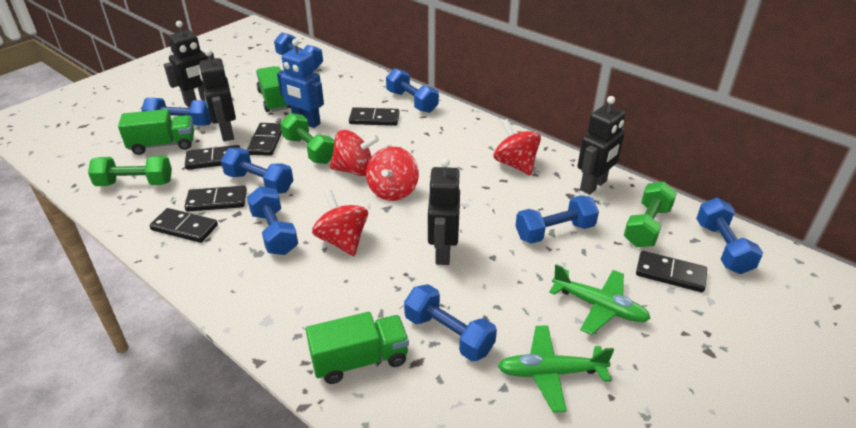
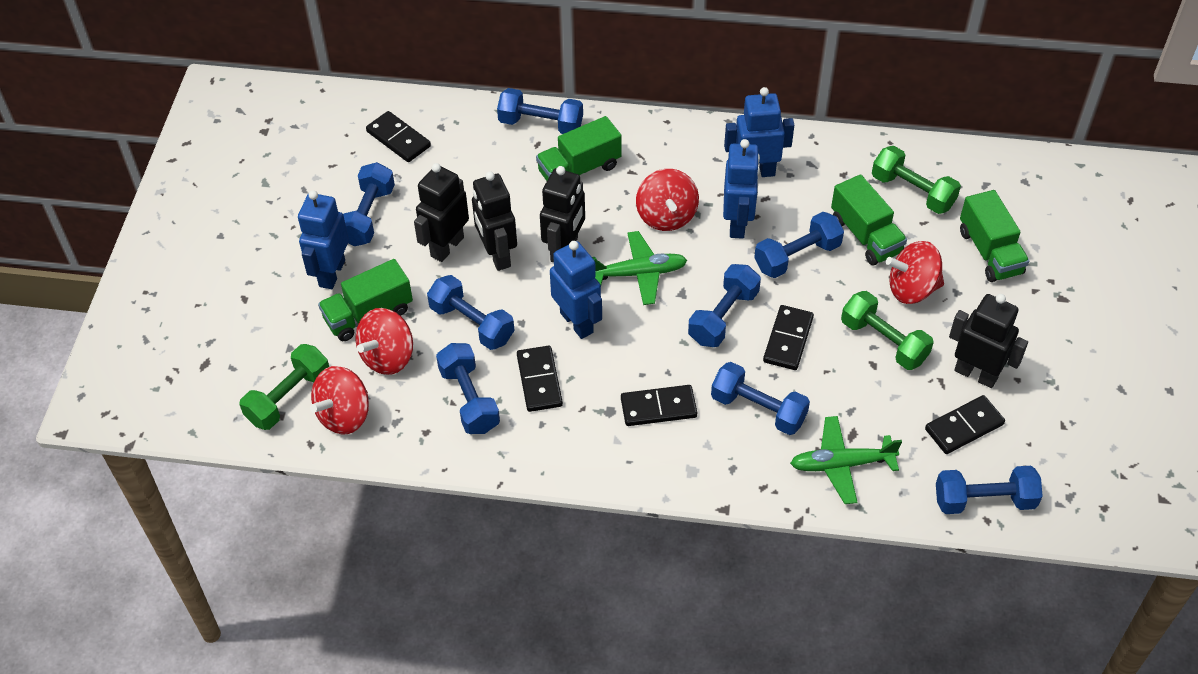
black domino: 6 -> 5
blue robot: 1 -> 4
green truck: 3 -> 4

